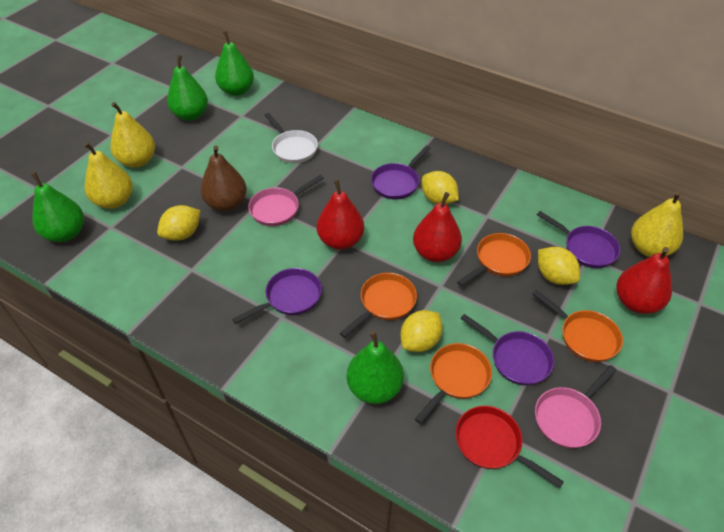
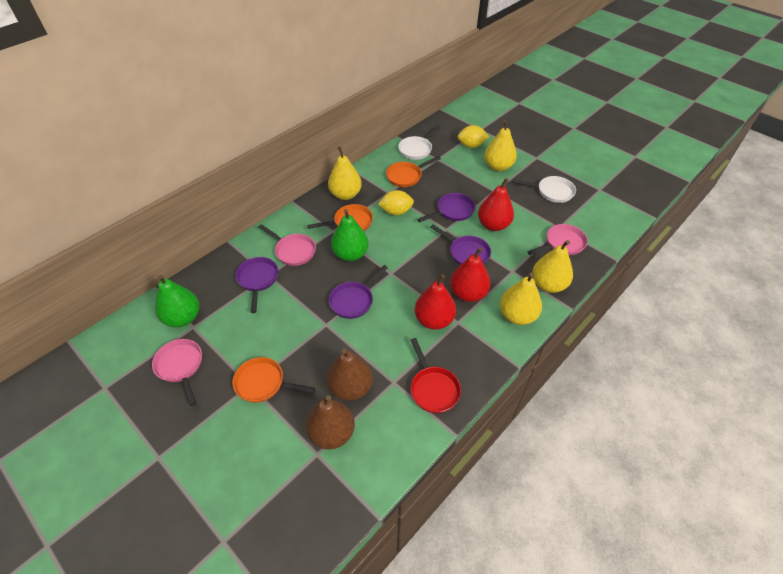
brown pear: 1 -> 2
green pear: 4 -> 2
orange pan: 4 -> 3
pink pan: 2 -> 3
white pan: 1 -> 2
yellow lemon: 4 -> 2
yellow pear: 3 -> 4

